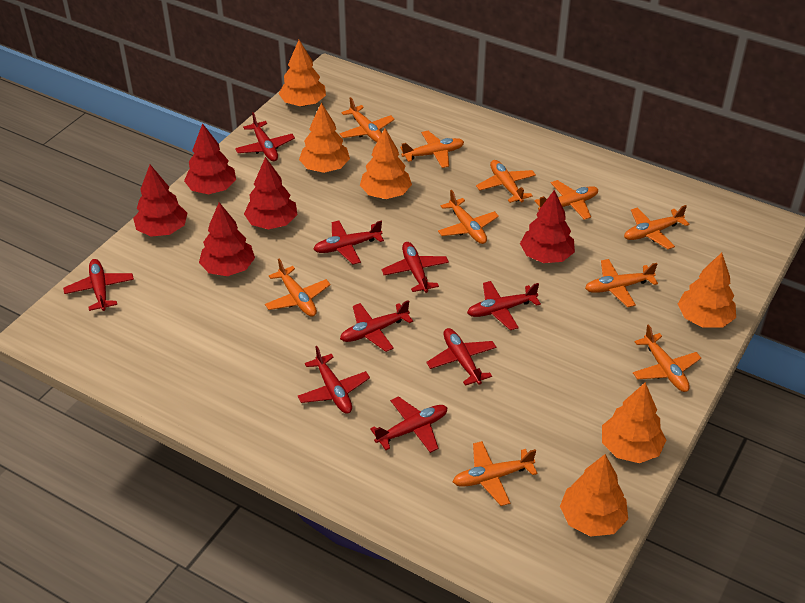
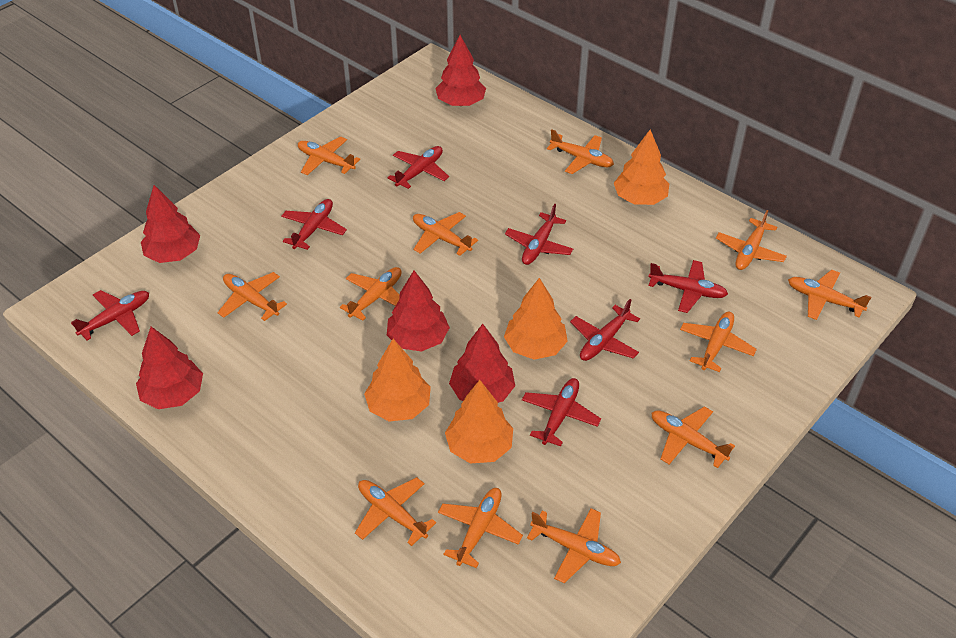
orange plane: 10 -> 12
orange tree: 6 -> 4
red plane: 9 -> 7

